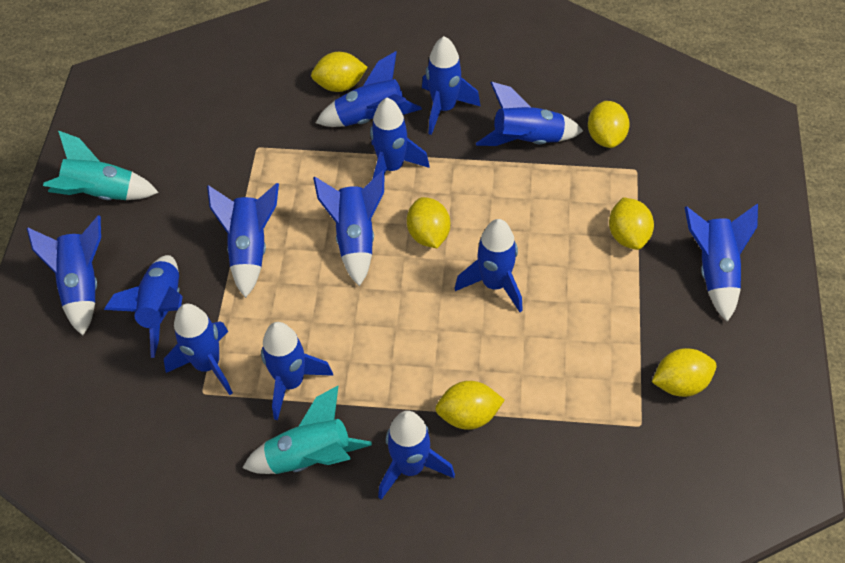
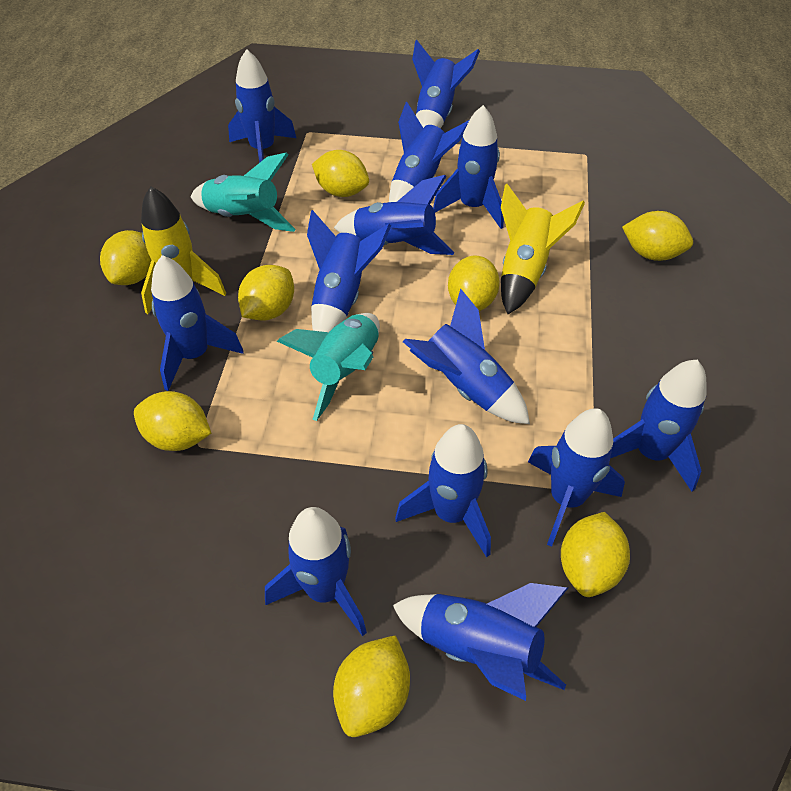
yellow lemon: 6 -> 8
yellow rocket: 0 -> 2

